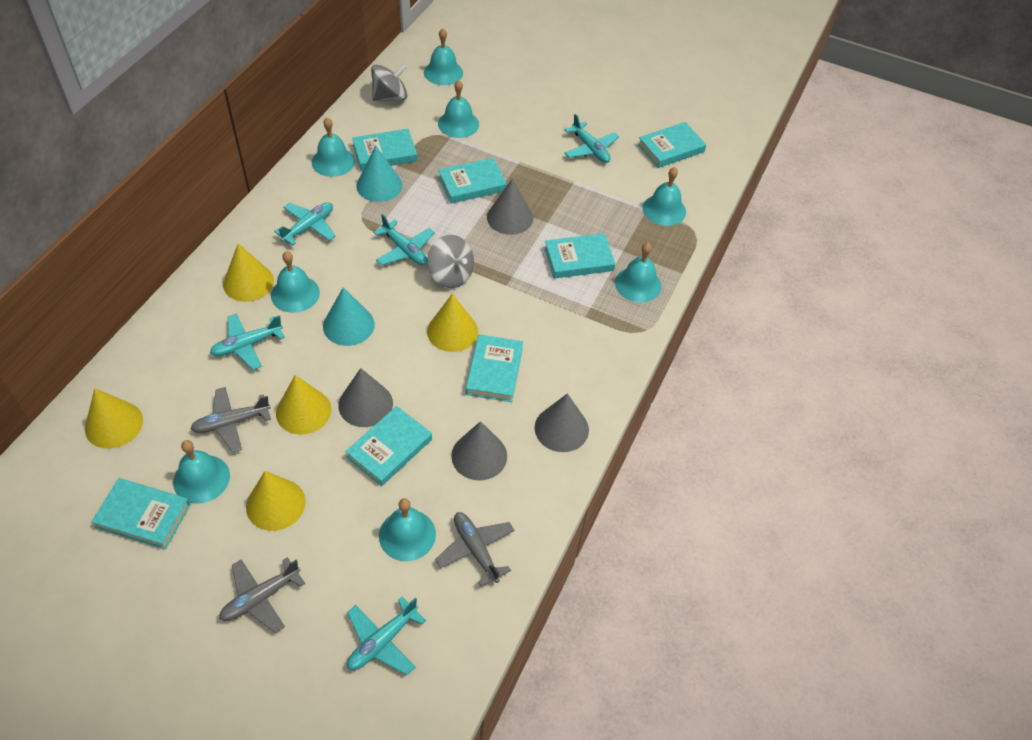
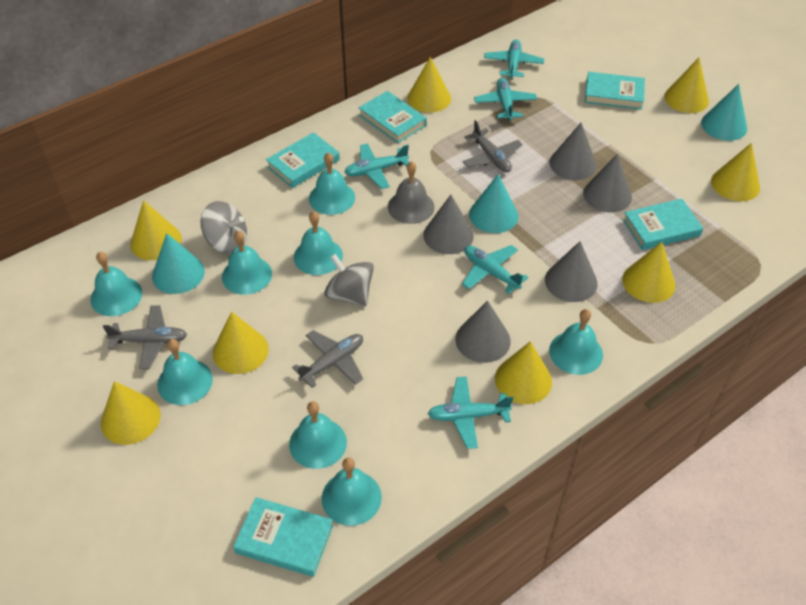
grey bell: 0 -> 1
grey cone: 4 -> 5
turquoise book: 7 -> 5
turquoise cone: 2 -> 3
yellow cone: 5 -> 8

